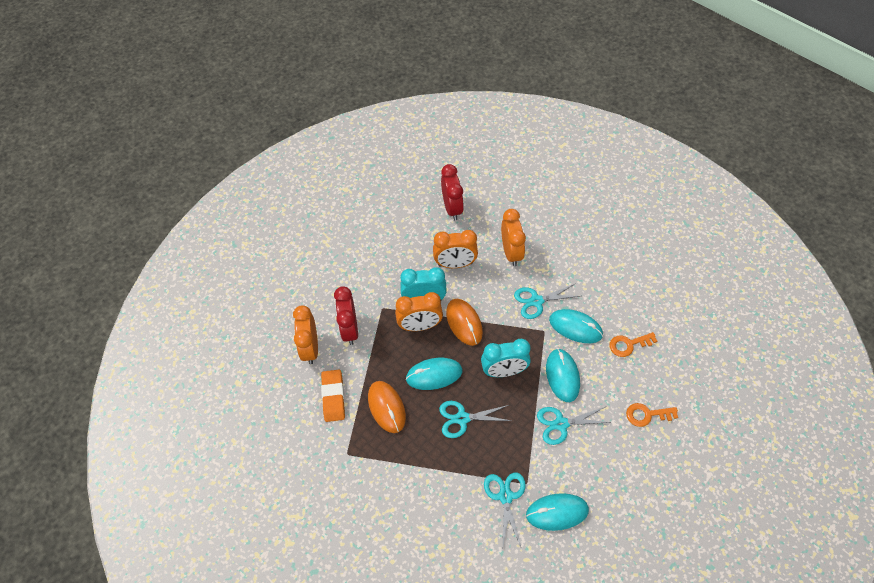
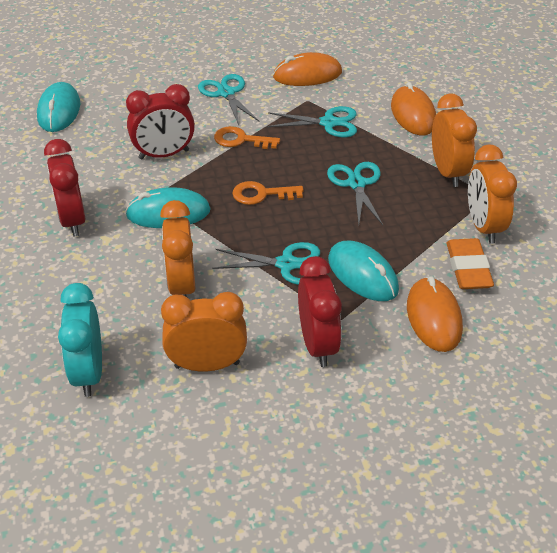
orange mouse: 2 -> 3
red clock: 2 -> 3
turquoise clock: 2 -> 1
turquoise mouse: 4 -> 3

